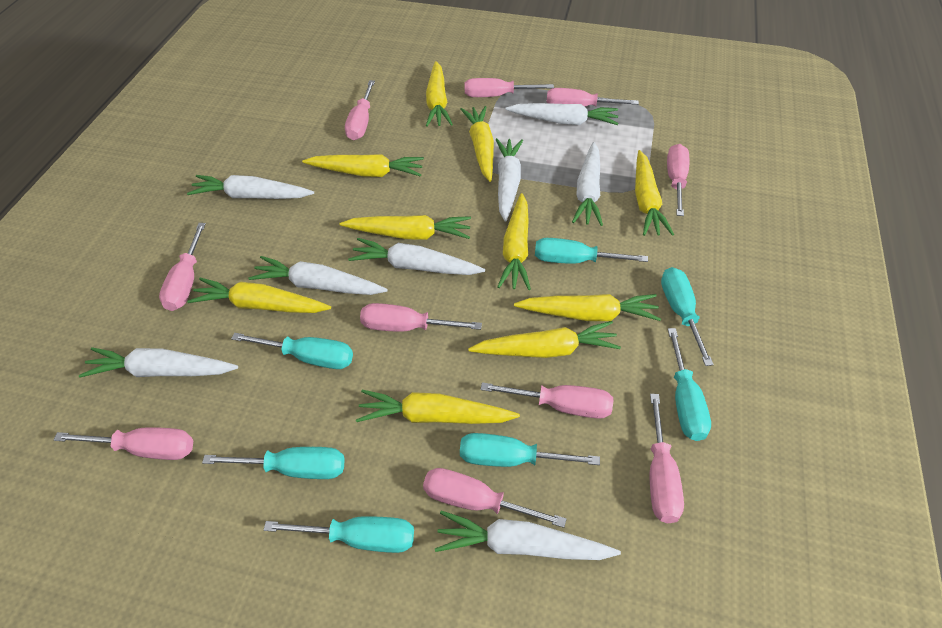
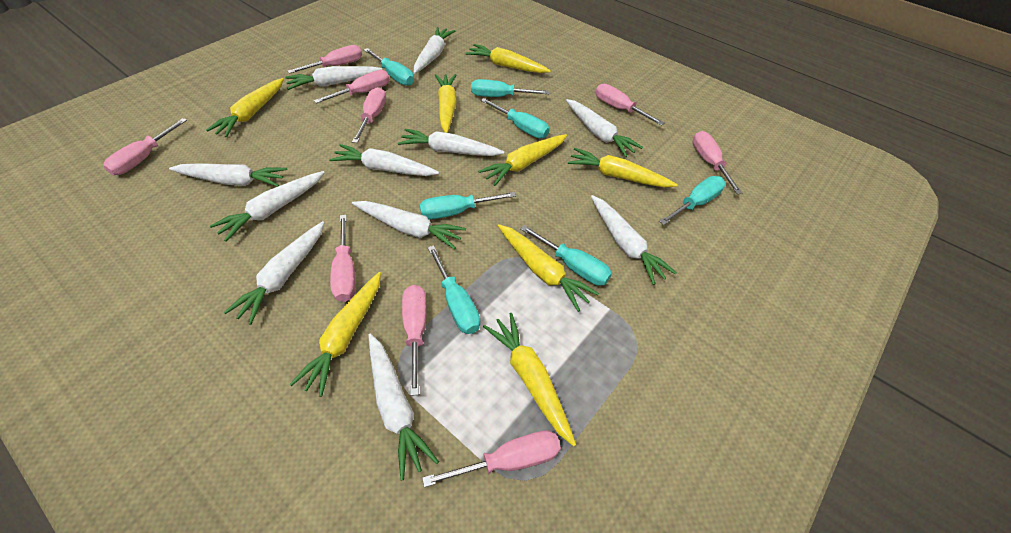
pink screwdriver: 10 -> 9
white carrot: 8 -> 11
yellow carrot: 10 -> 8

